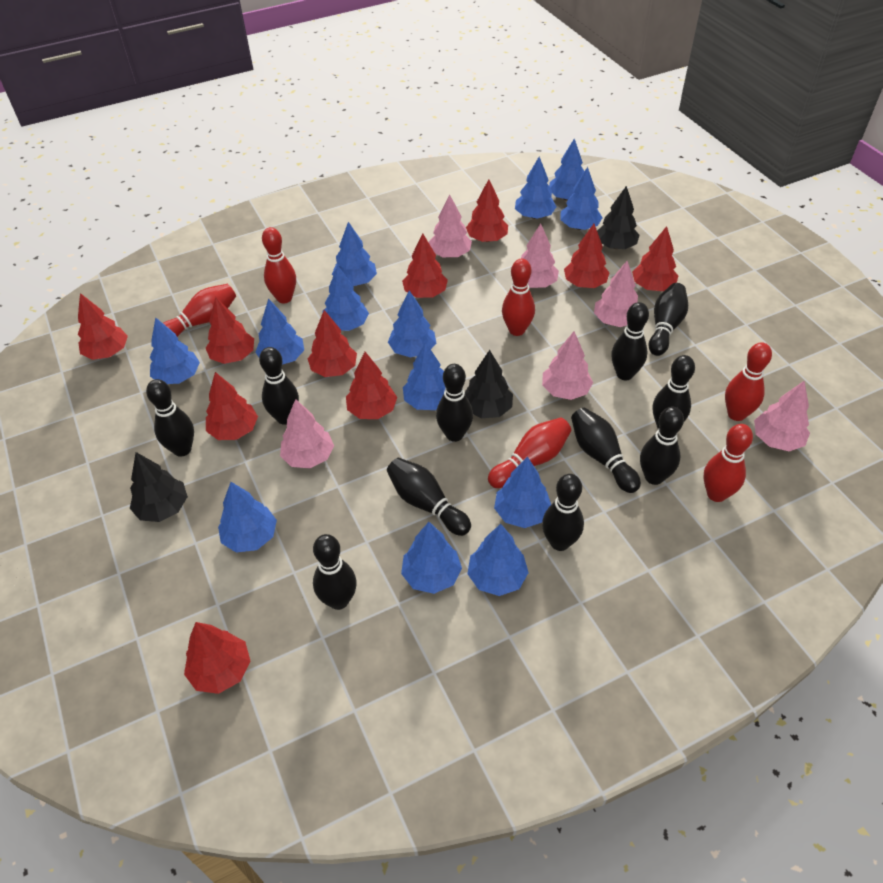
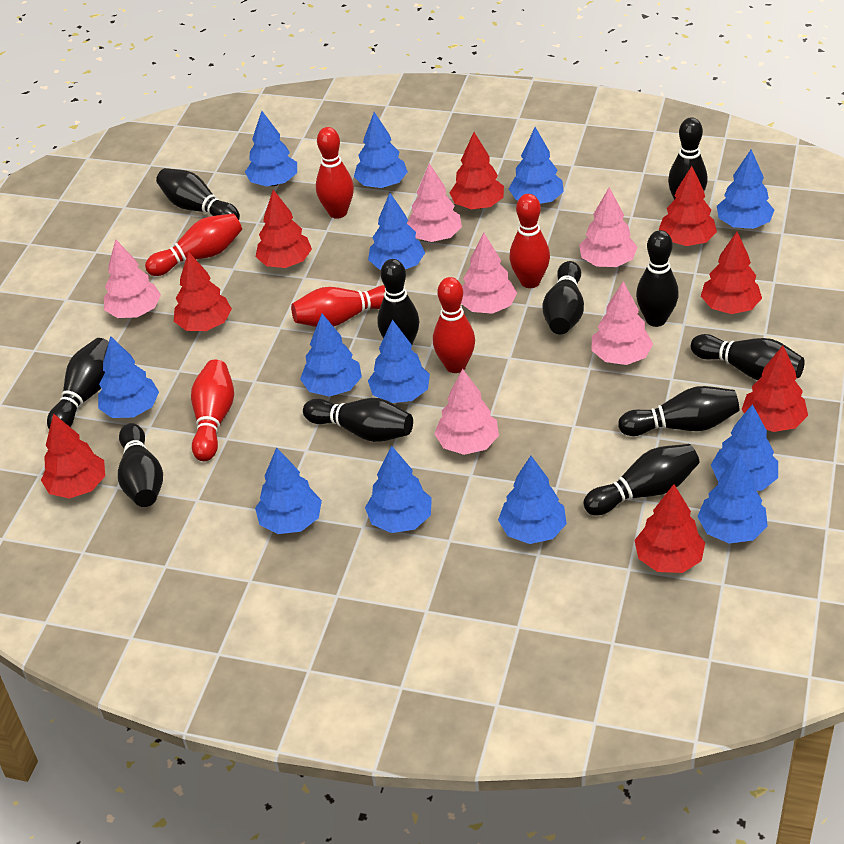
black tree: 3 -> 0
red tree: 10 -> 8

